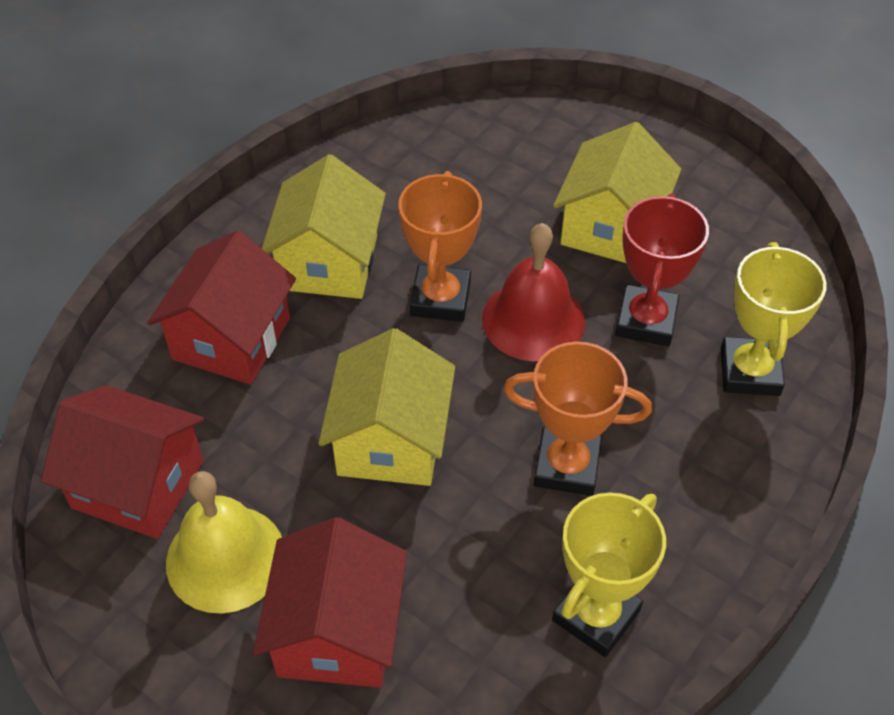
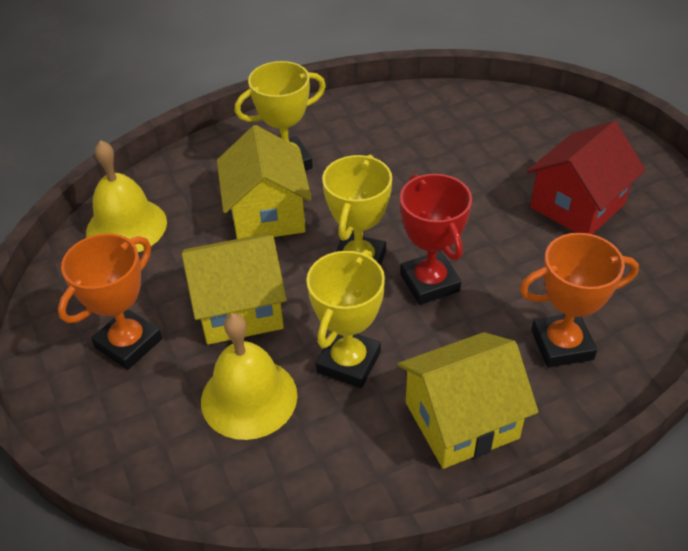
red bell: 1 -> 0
red house: 3 -> 1
yellow bell: 1 -> 2
yellow trophy: 2 -> 3

